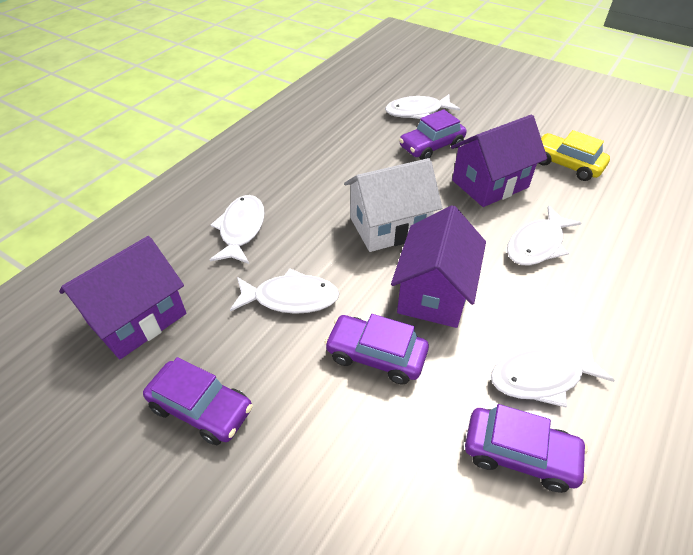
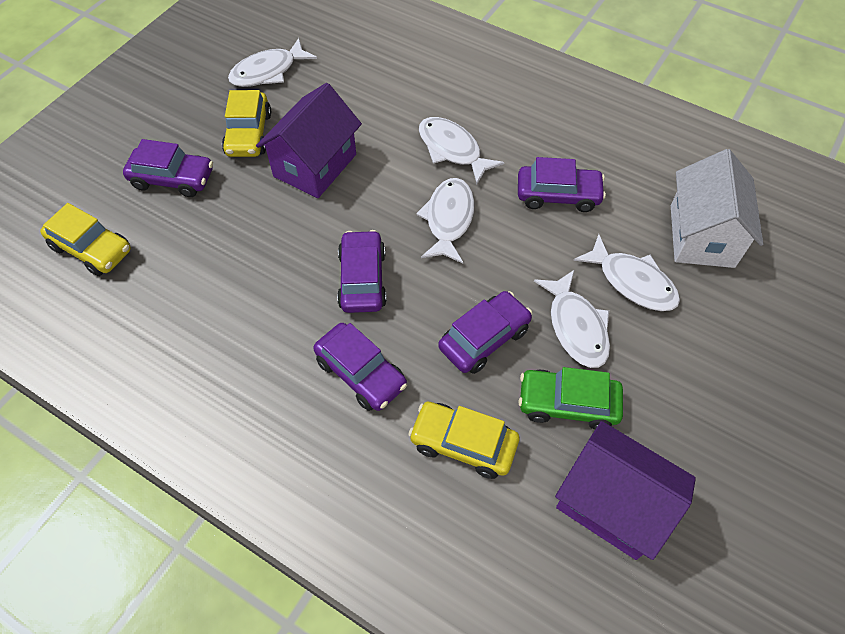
green car: 0 -> 1
purple car: 4 -> 5
purple house: 3 -> 2
yellow car: 1 -> 3

